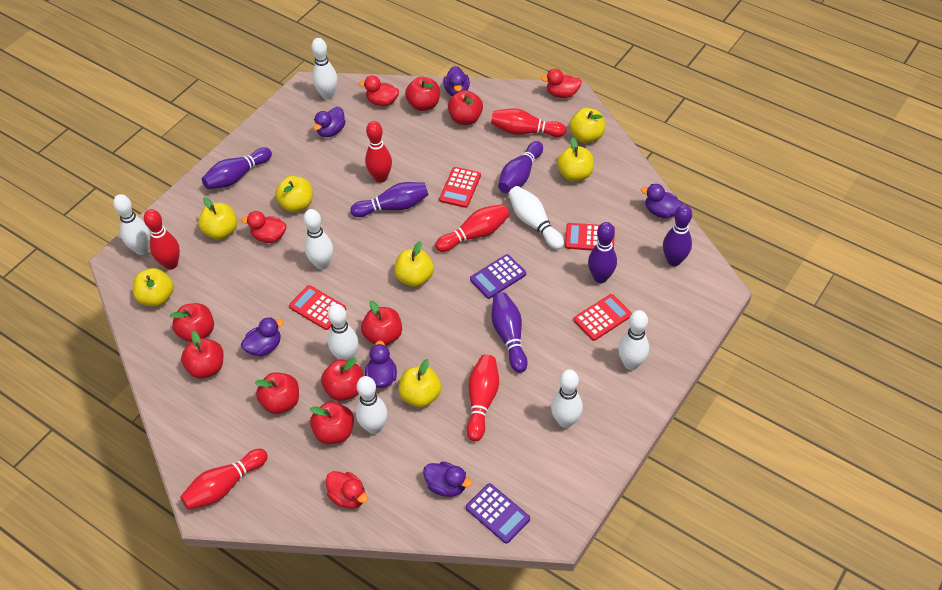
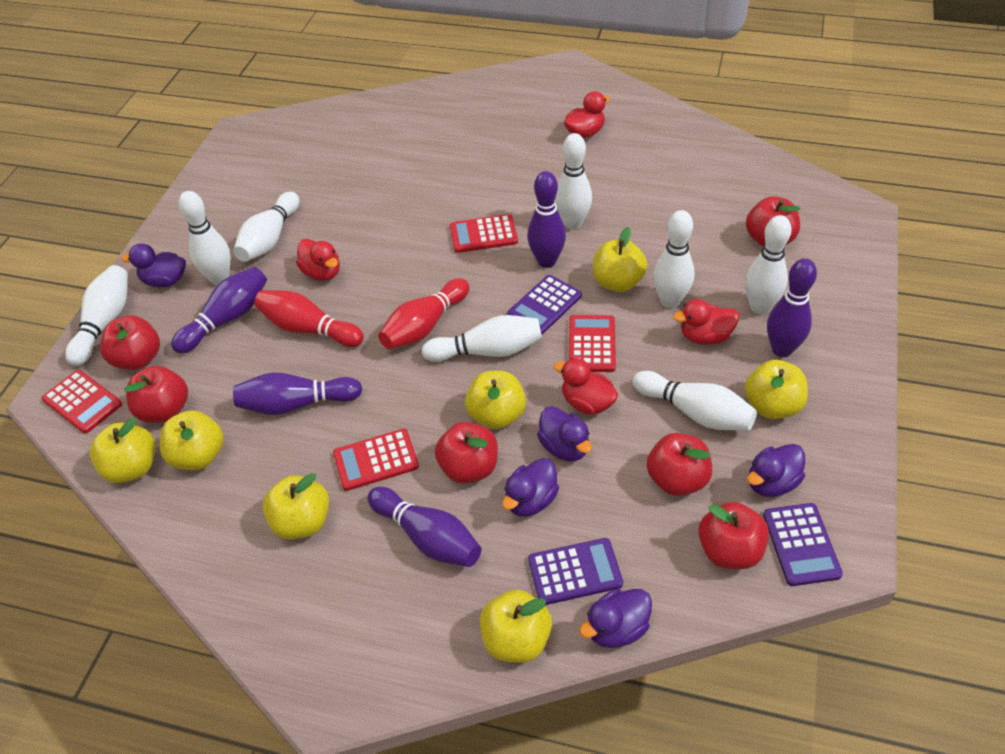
purple bowling pin: 6 -> 5
purple calculator: 2 -> 3
purple duck: 6 -> 5
red apple: 8 -> 6
red bowling pin: 6 -> 2

